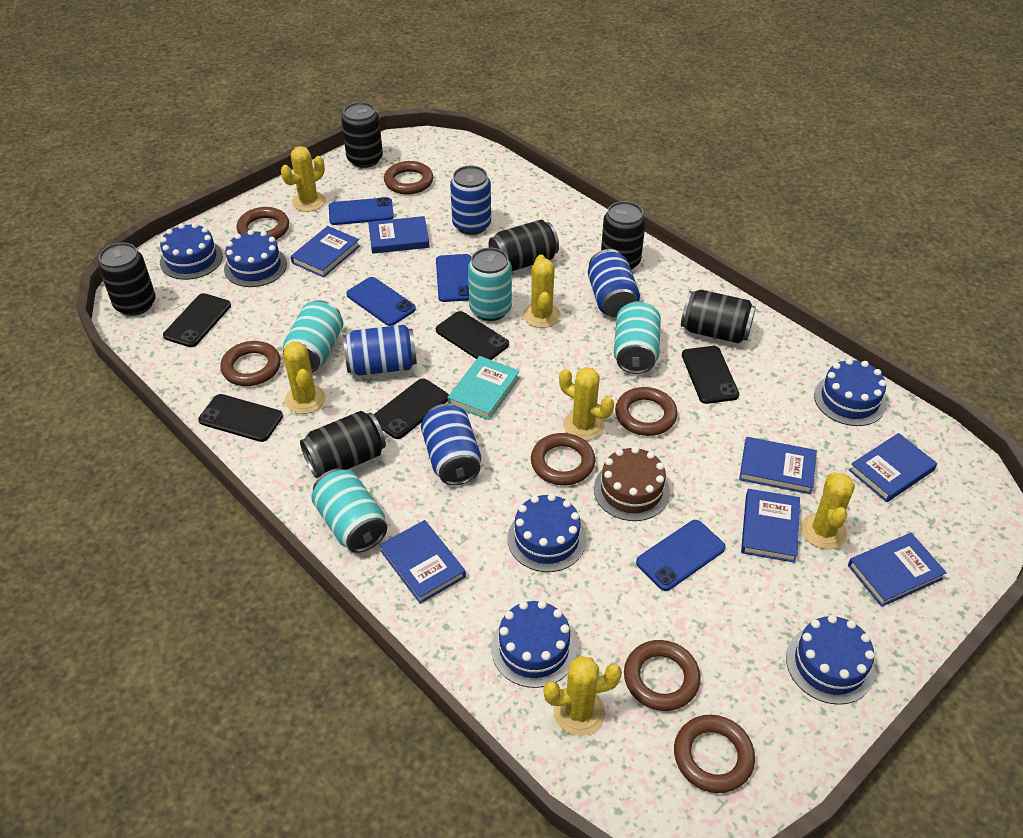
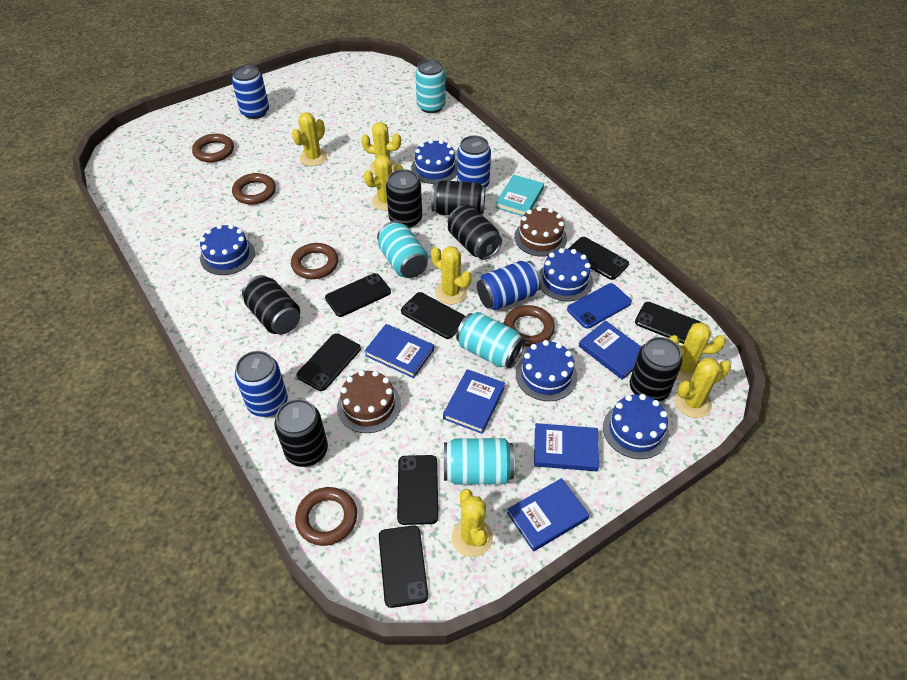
black phone: 5 -> 7
blue book: 7 -> 5
blue cake: 6 -> 5
blue phone: 4 -> 1
brown cake: 1 -> 2
brown ring: 7 -> 5
yellow cactus: 6 -> 7

